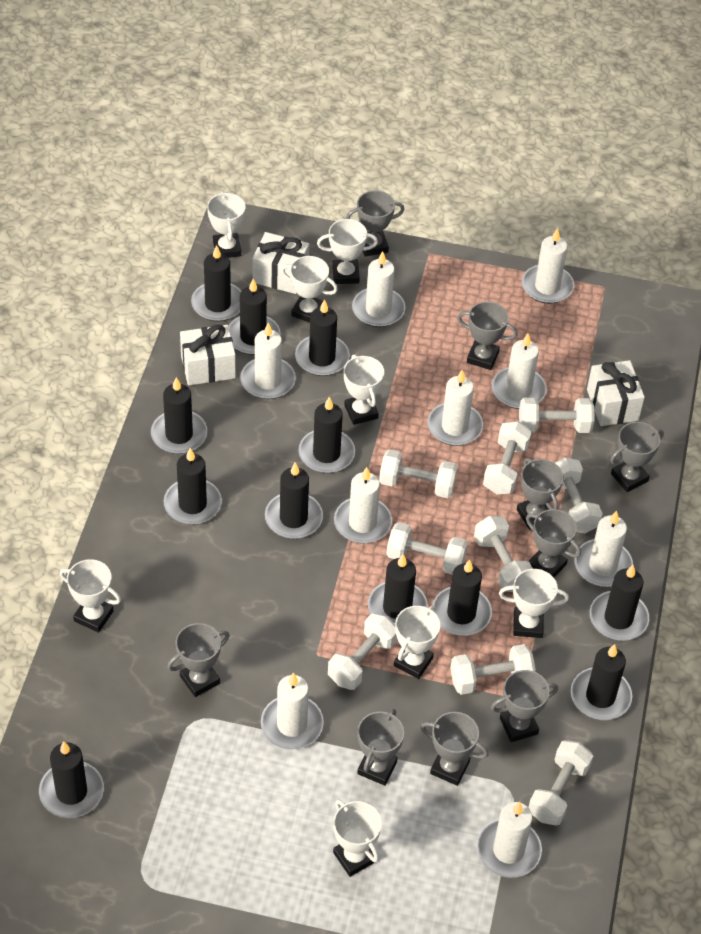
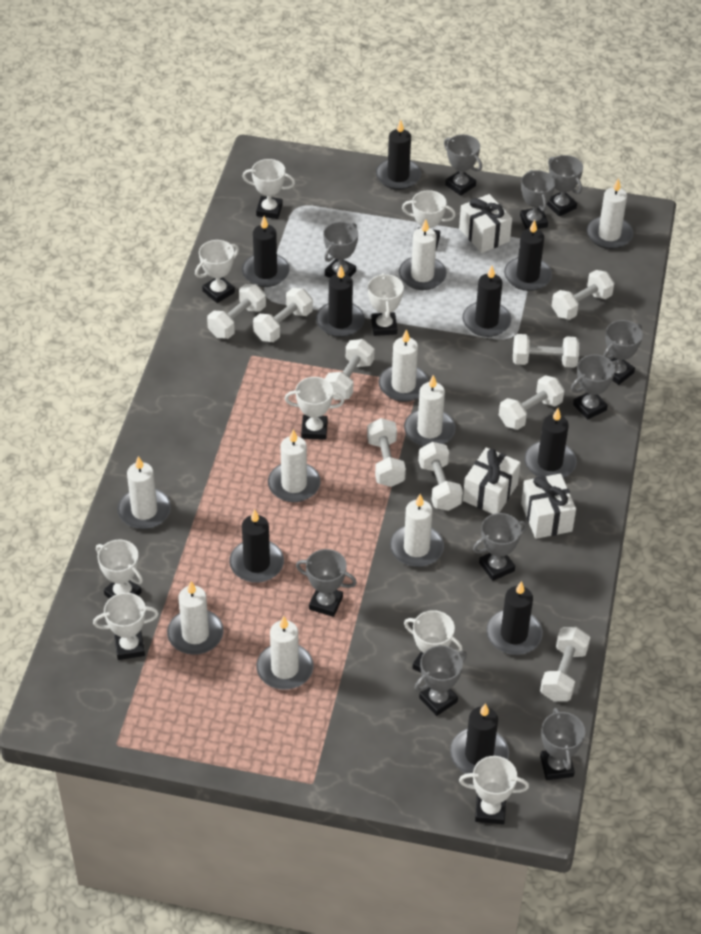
black candle: 12 -> 9
grey trophy: 9 -> 10
white trophy: 8 -> 9

